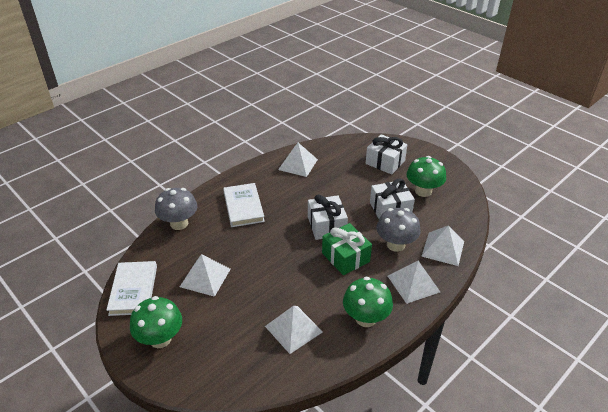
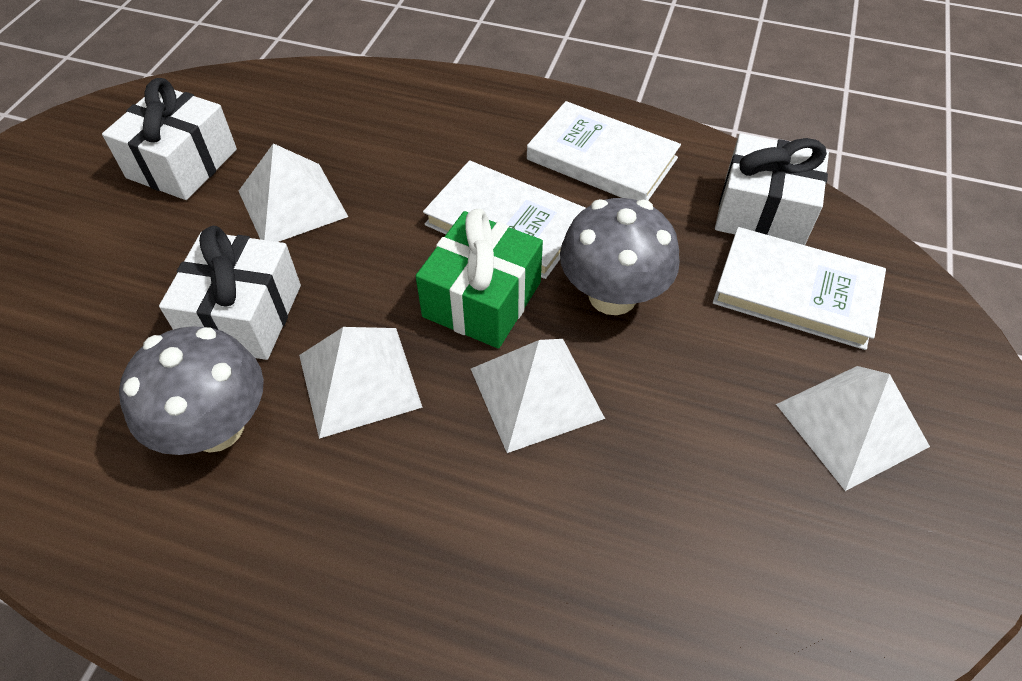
green mushroom: 3 -> 0
white book: 2 -> 3
white pyramid: 5 -> 4

